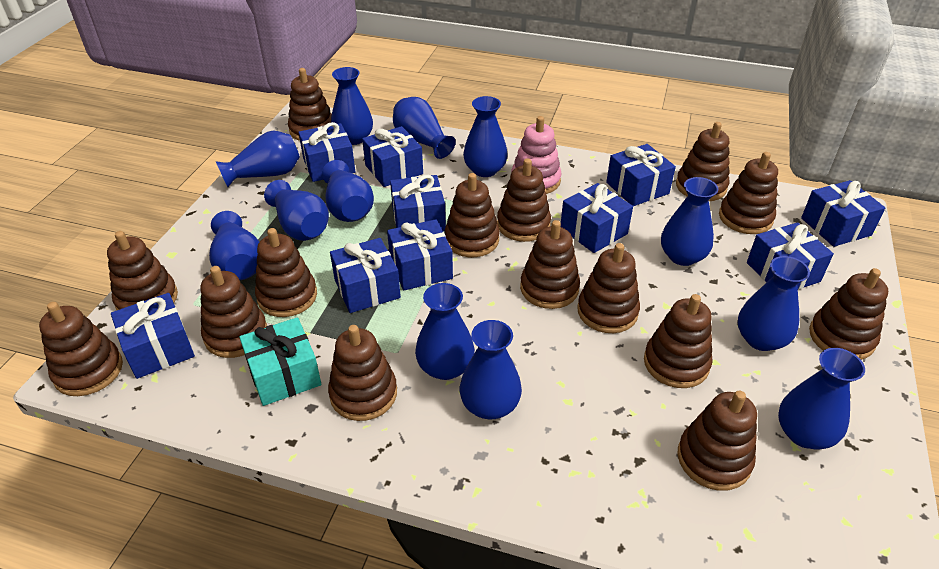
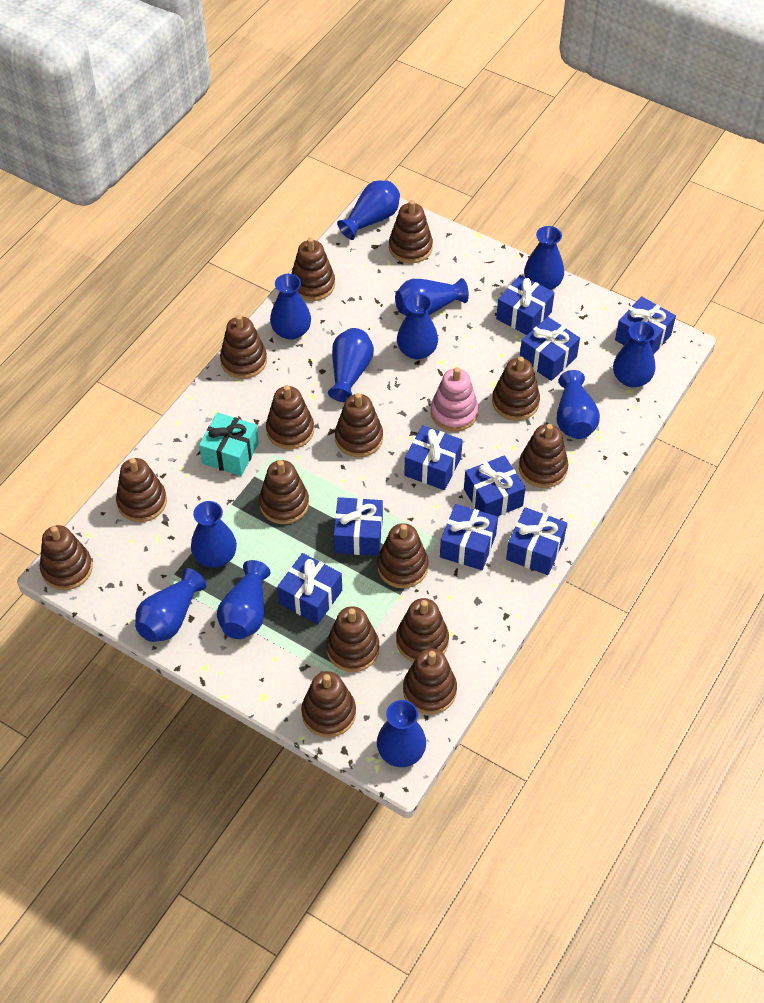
blue gift: 10 -> 9

